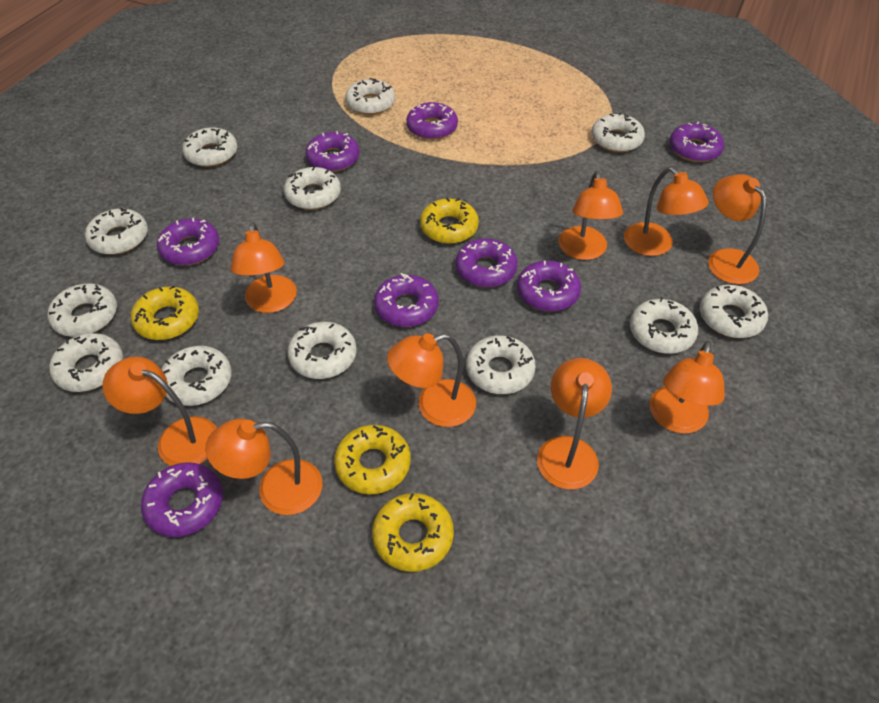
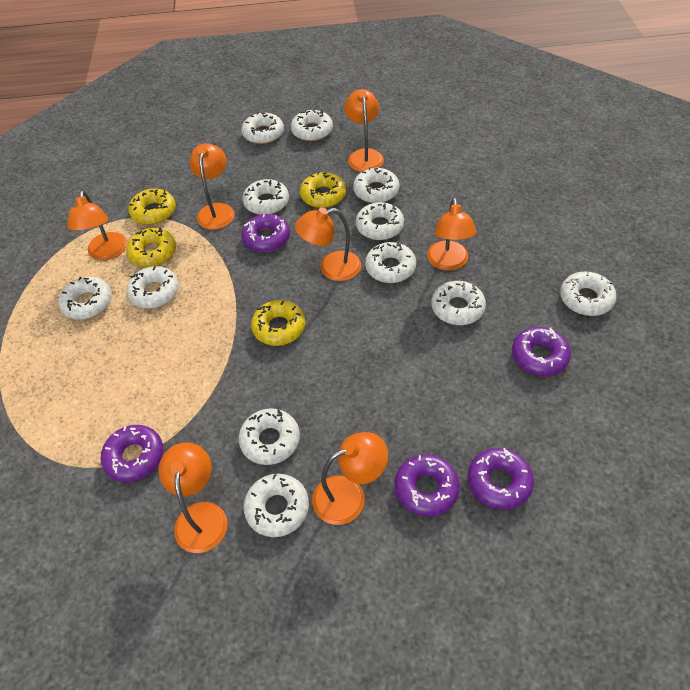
orange lamp: 9 -> 7
purple donut: 8 -> 5

